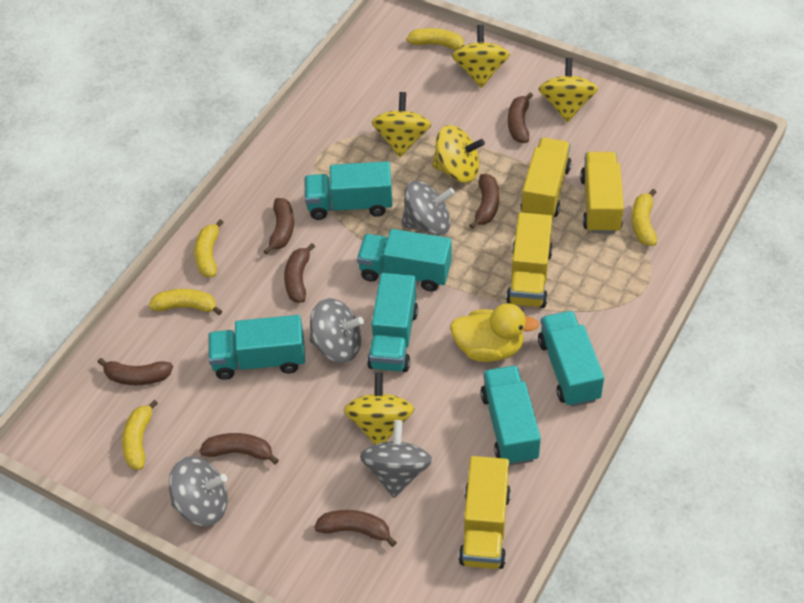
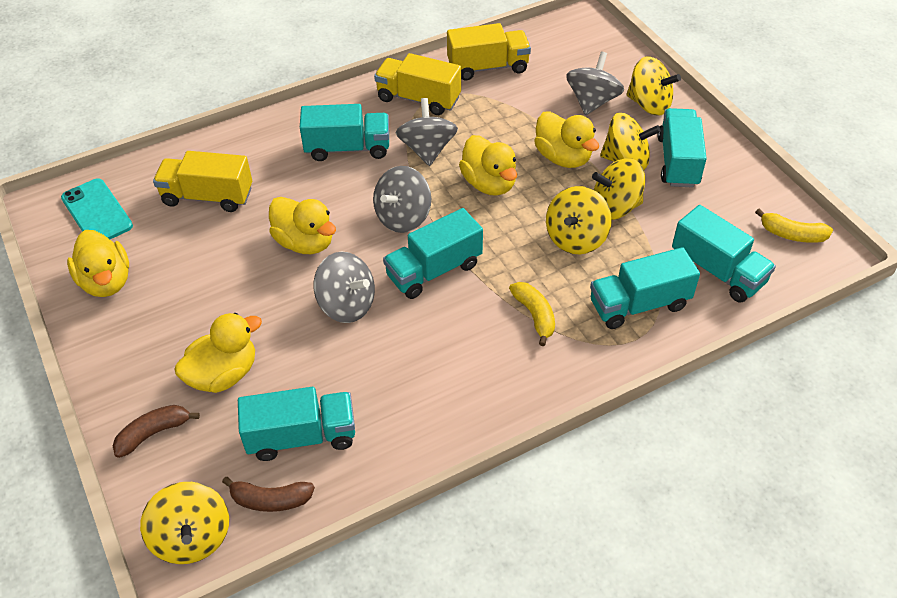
brown banana: 7 -> 2
turquoise phone: 0 -> 1
yellow banana: 5 -> 2
yellow duck: 1 -> 5
yellow truck: 4 -> 3

